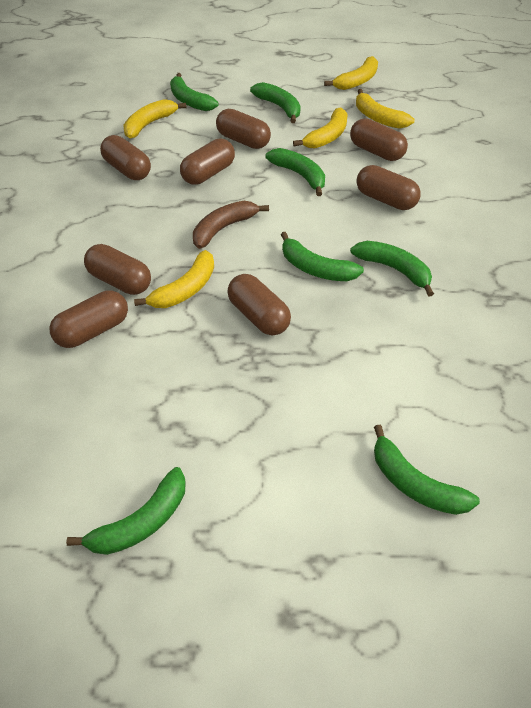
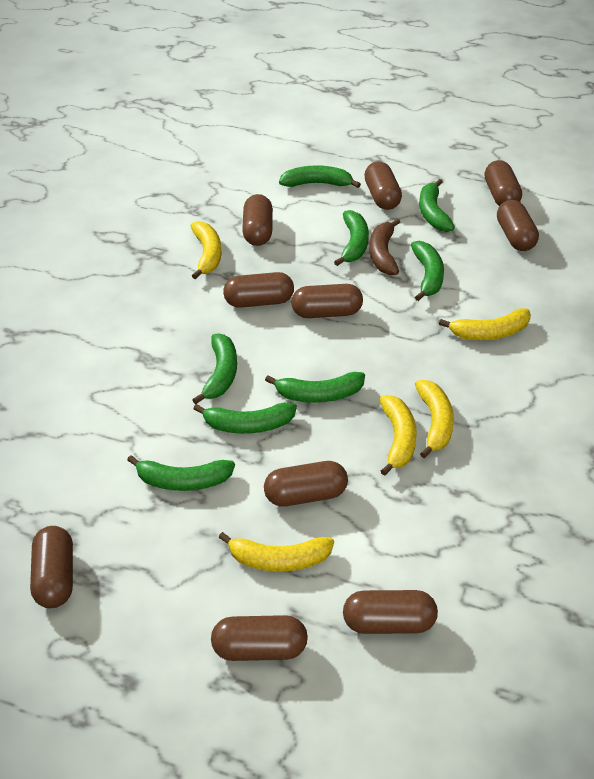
brown capsule: 8 -> 10
green banana: 7 -> 8

